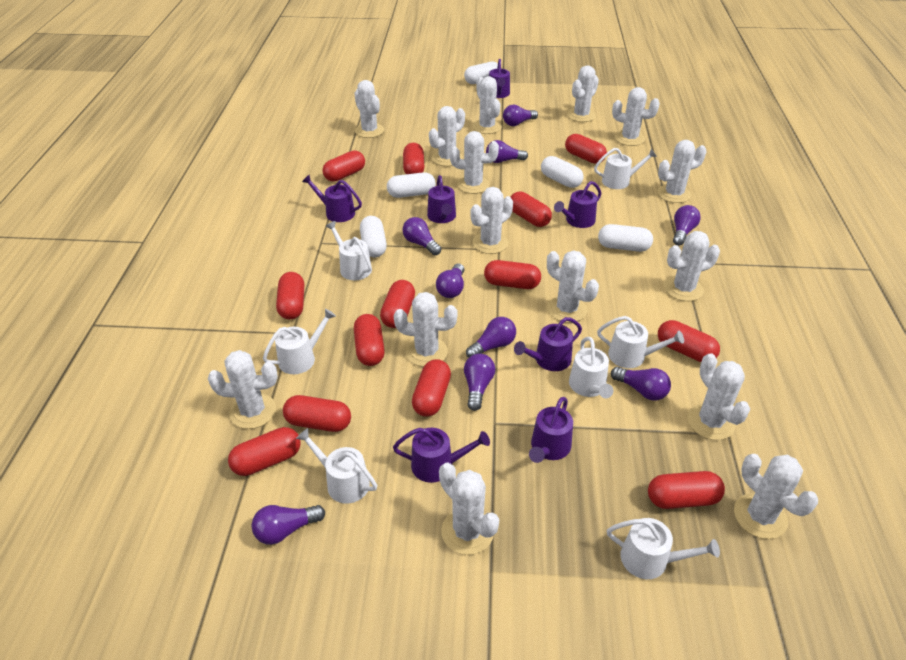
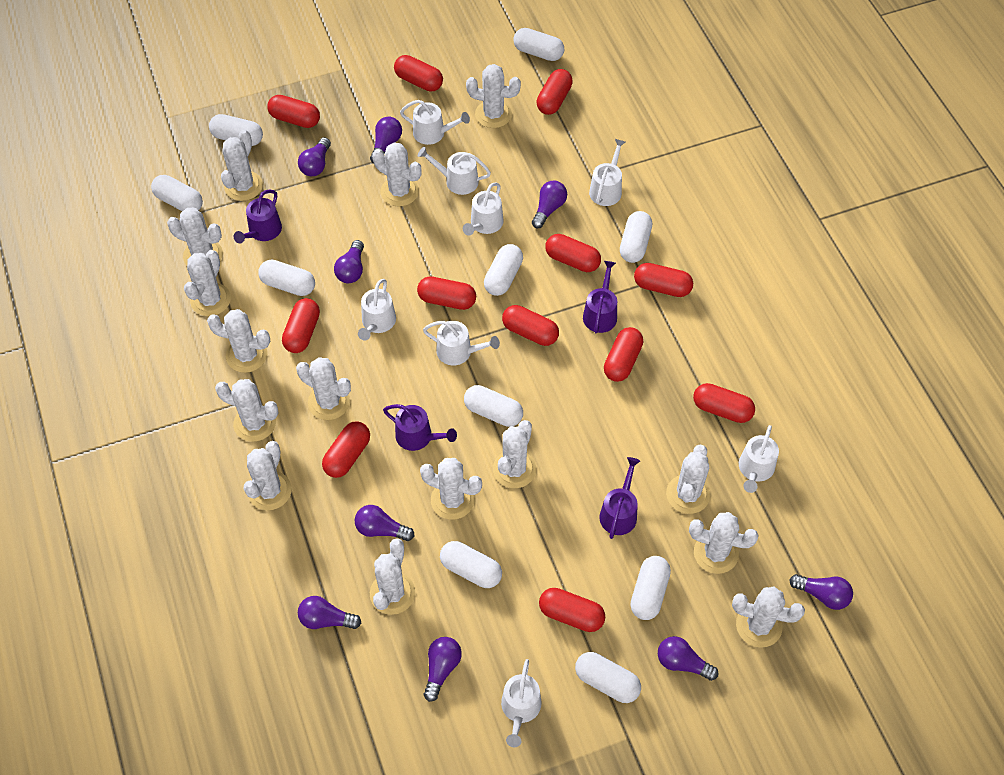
purple watering can: 7 -> 4
red capsule: 13 -> 12
white capsule: 5 -> 10
white watering can: 7 -> 8

